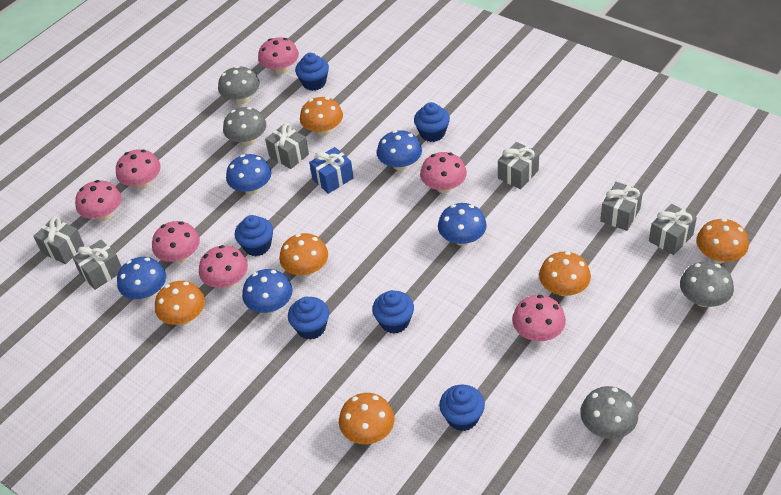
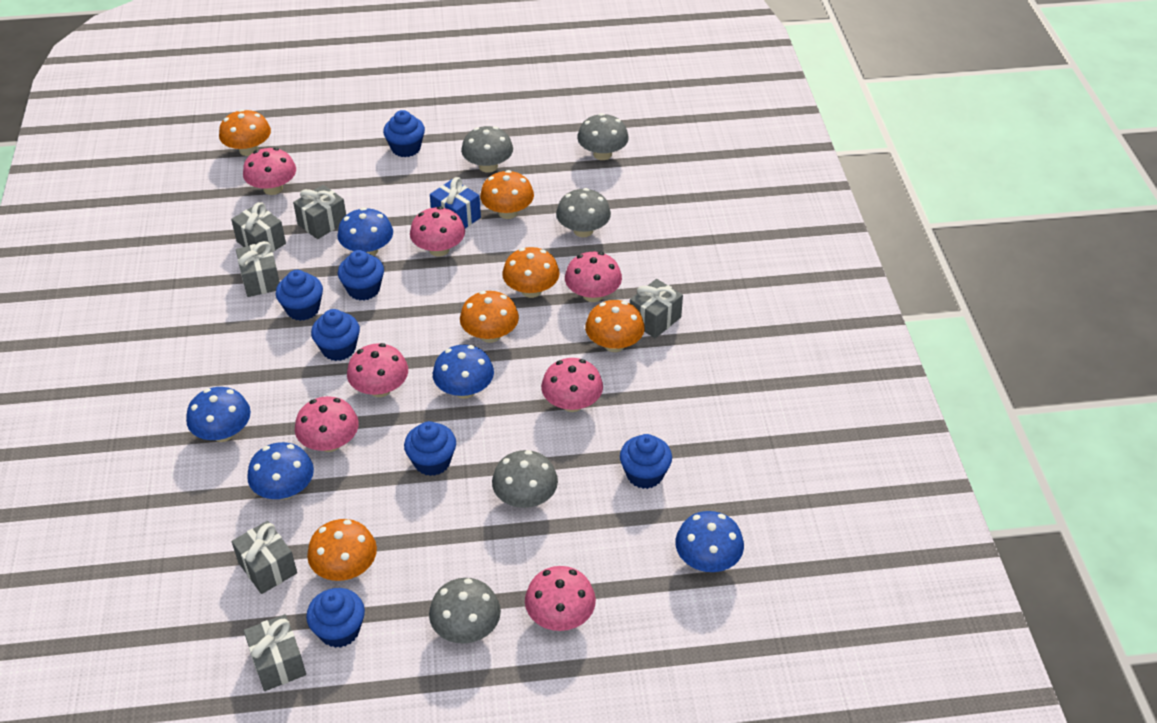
blue cupcake: 6 -> 7
grey mushroom: 4 -> 5

